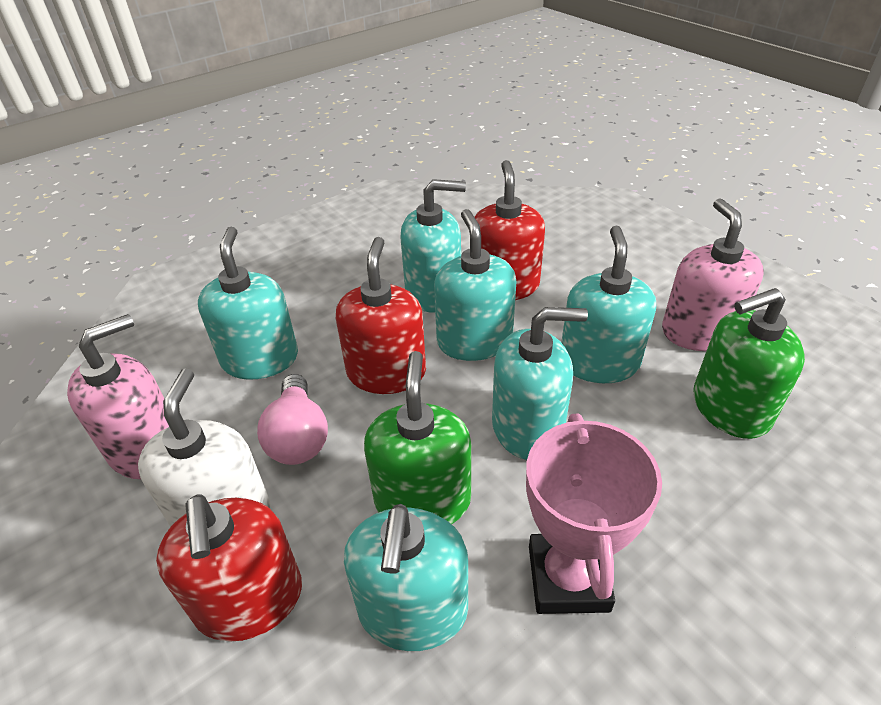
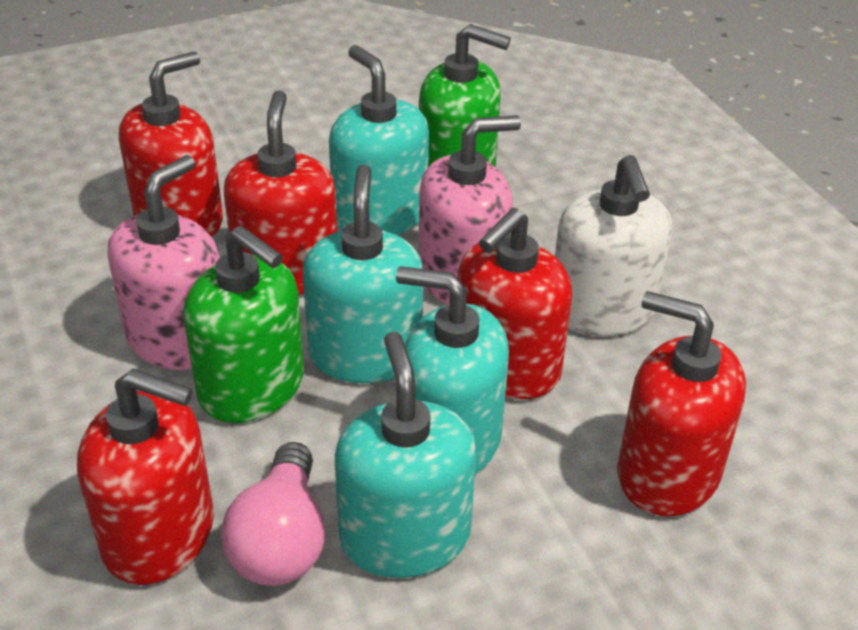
pink trophy: 1 -> 0
red soap dispenser: 3 -> 5
turquoise soap dispenser: 6 -> 4

